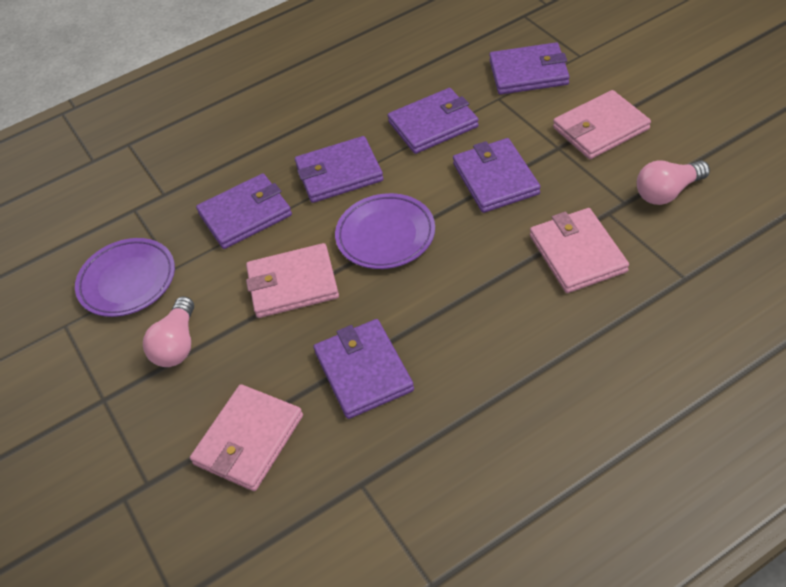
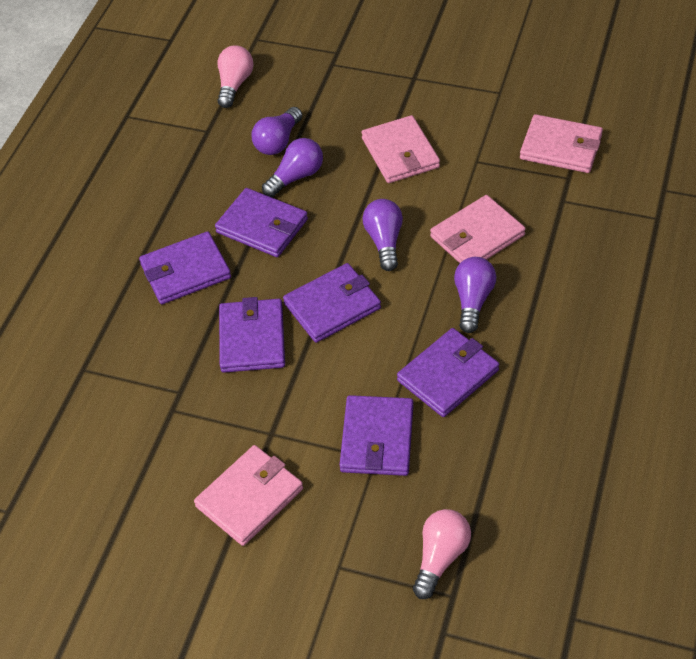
purple light bulb: 0 -> 4
purple plate: 2 -> 0

